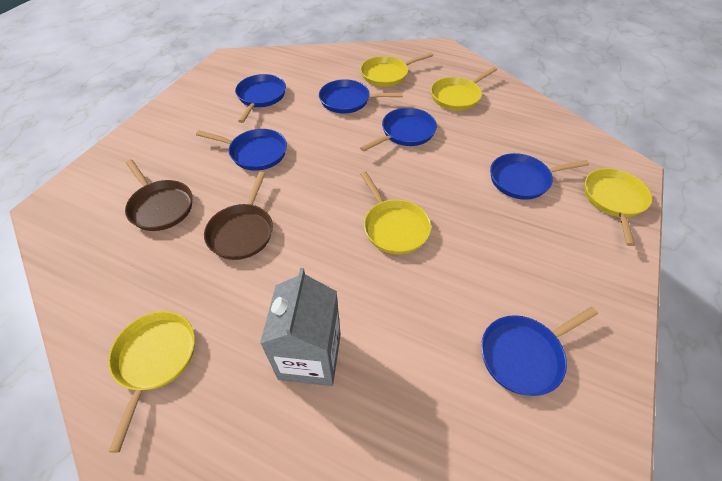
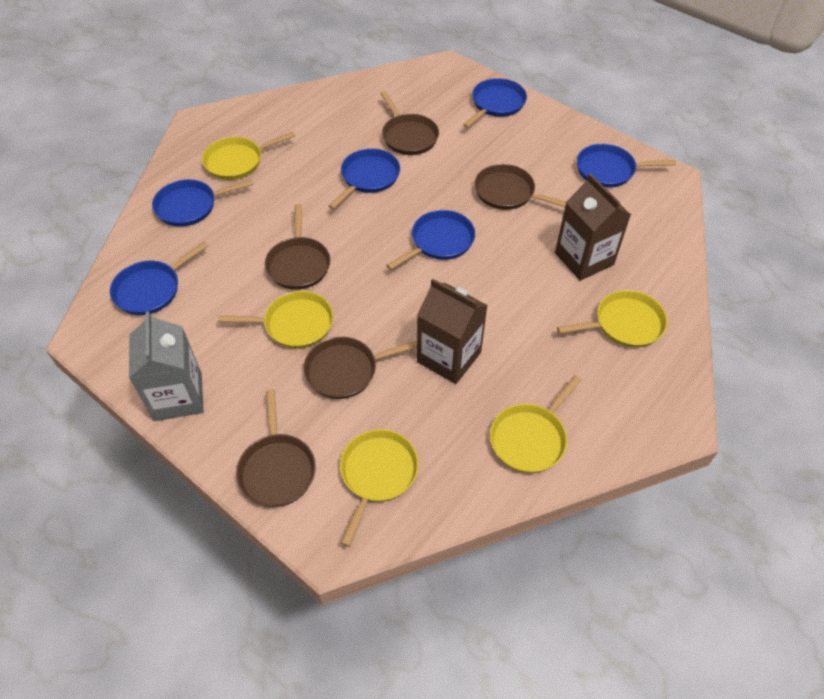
brown carton: 0 -> 2
brown pan: 2 -> 5

